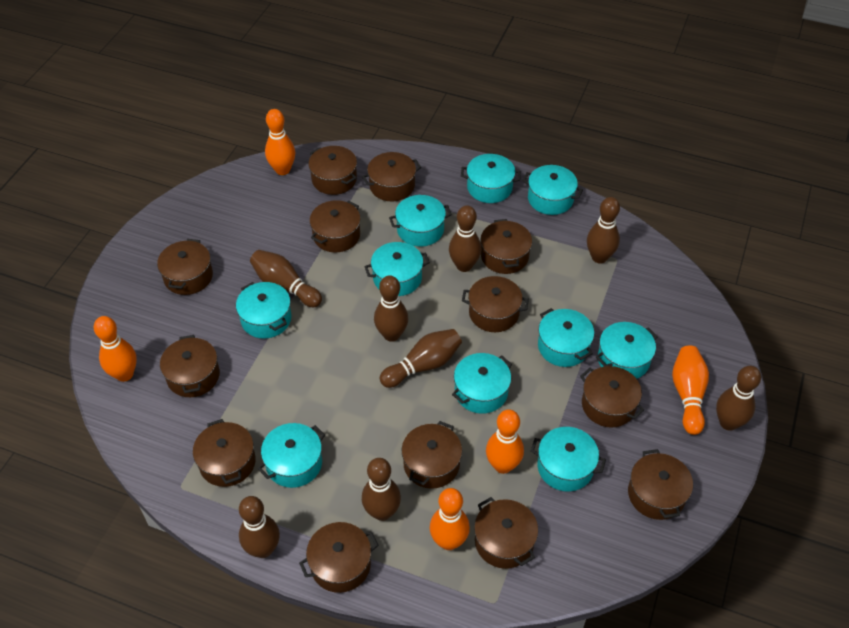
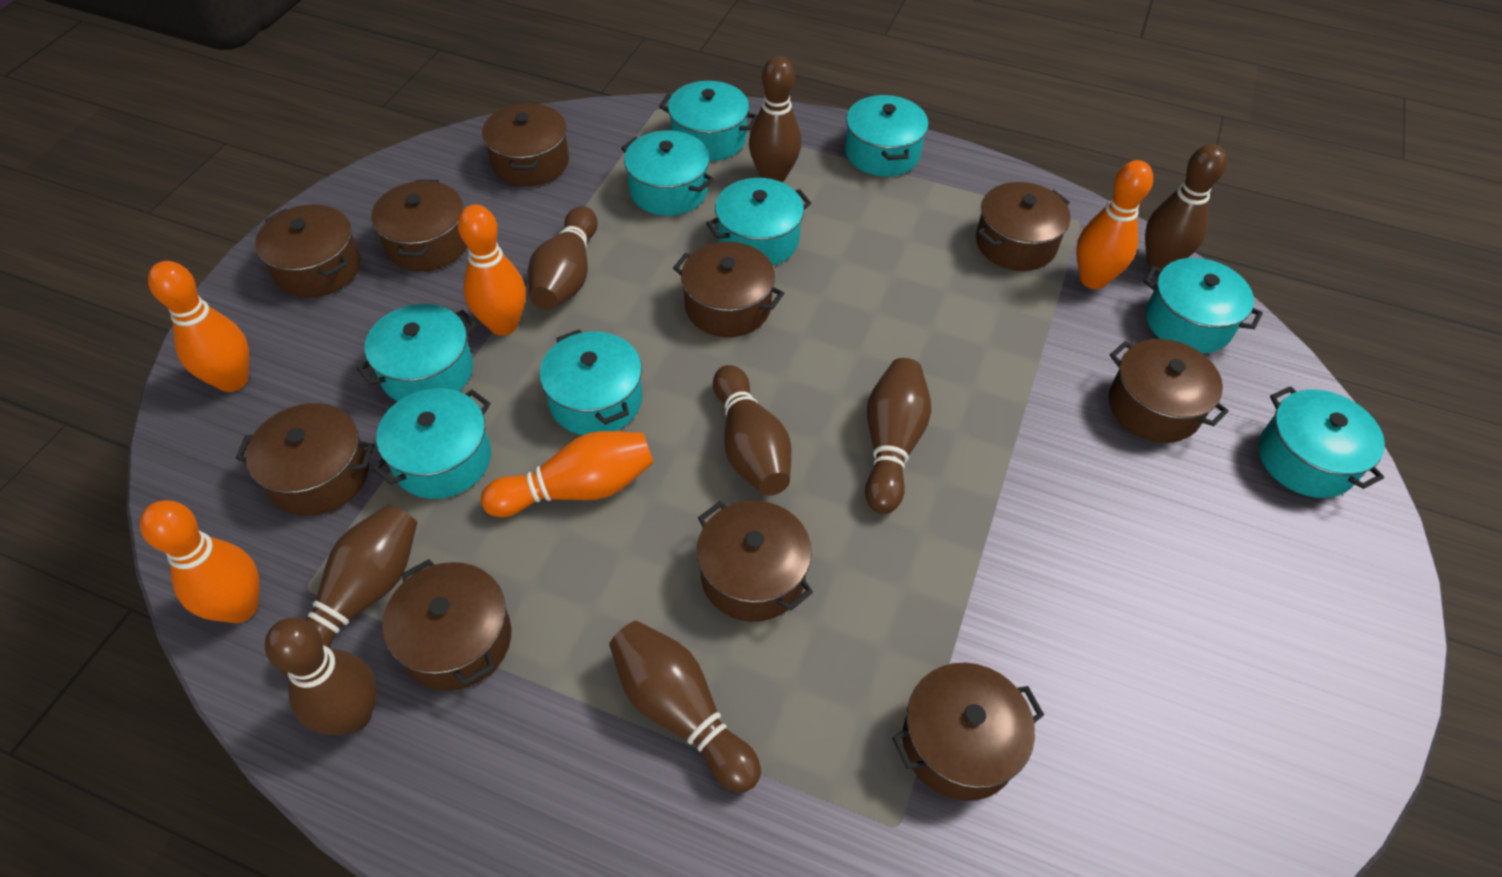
brown pot: 13 -> 10
turquoise pot: 10 -> 9

